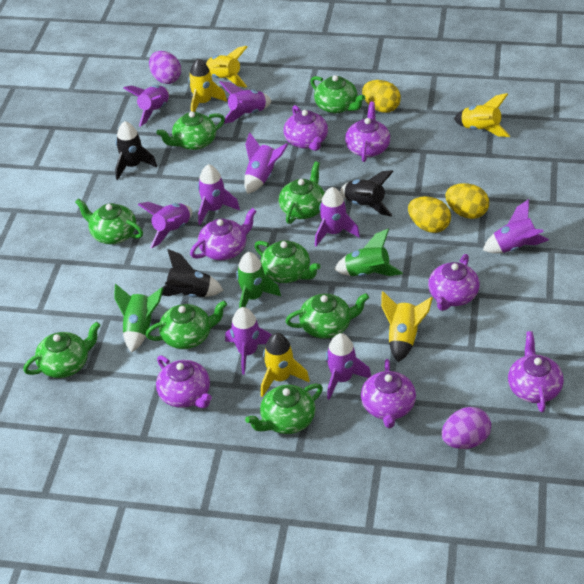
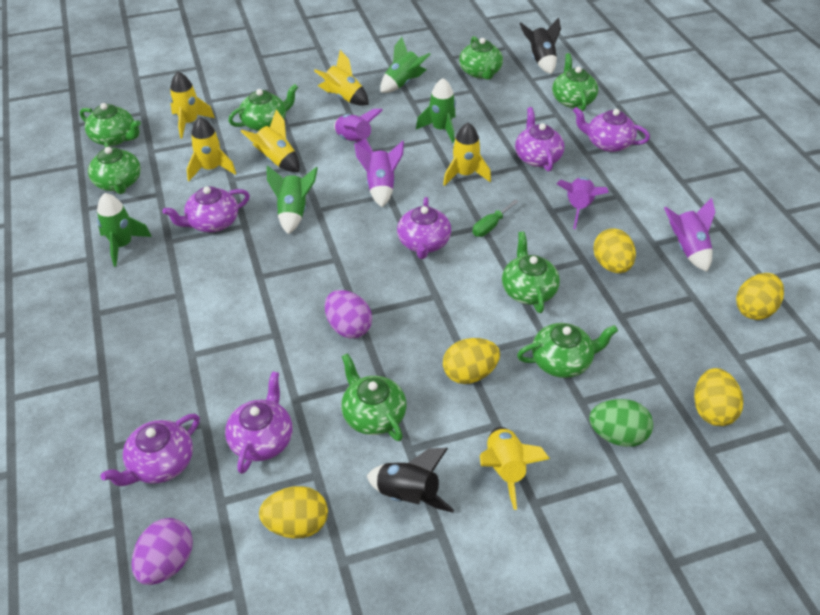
black rocket: 3 -> 2
green egg: 0 -> 1
green rocket: 3 -> 4
green screwdriver: 0 -> 1
green teapot: 9 -> 8
purple rocket: 9 -> 4
purple teapot: 7 -> 6
yellow egg: 3 -> 5
yellow rocket: 5 -> 6

